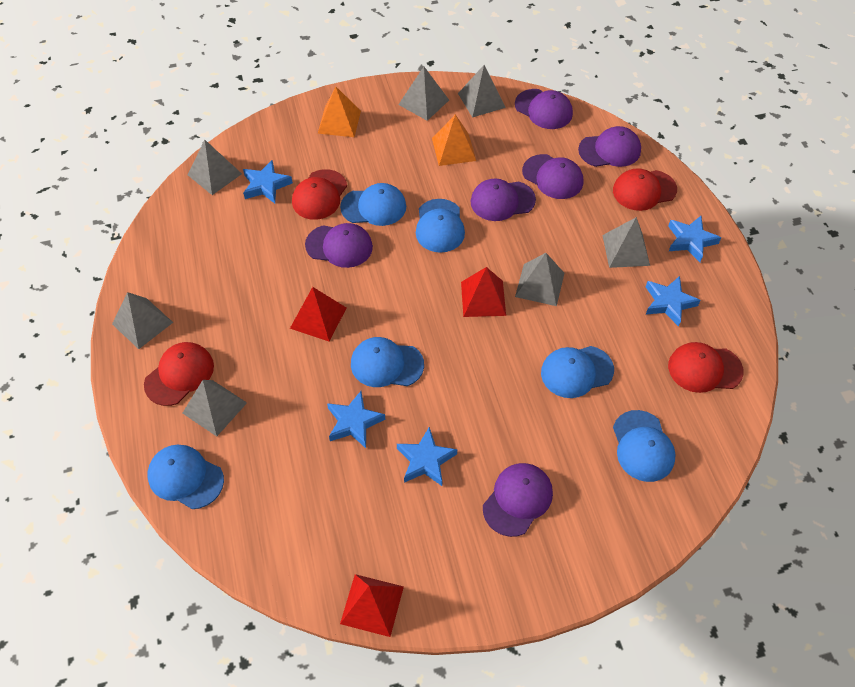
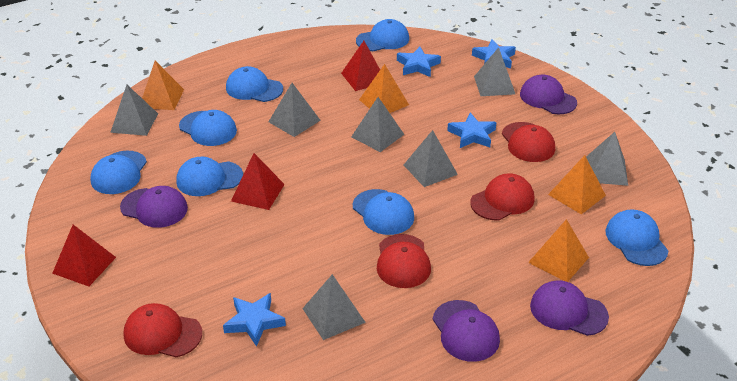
blue cap: 6 -> 7
blue star: 5 -> 4
orange pyramid: 2 -> 4
purple cap: 6 -> 4

